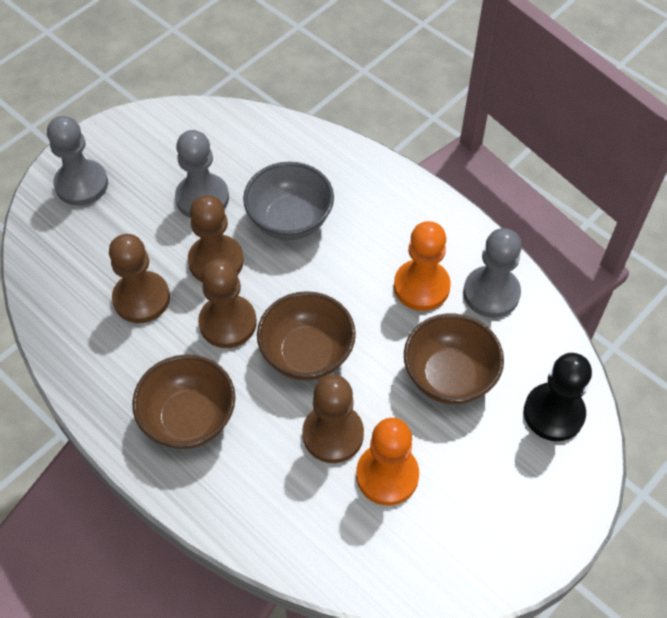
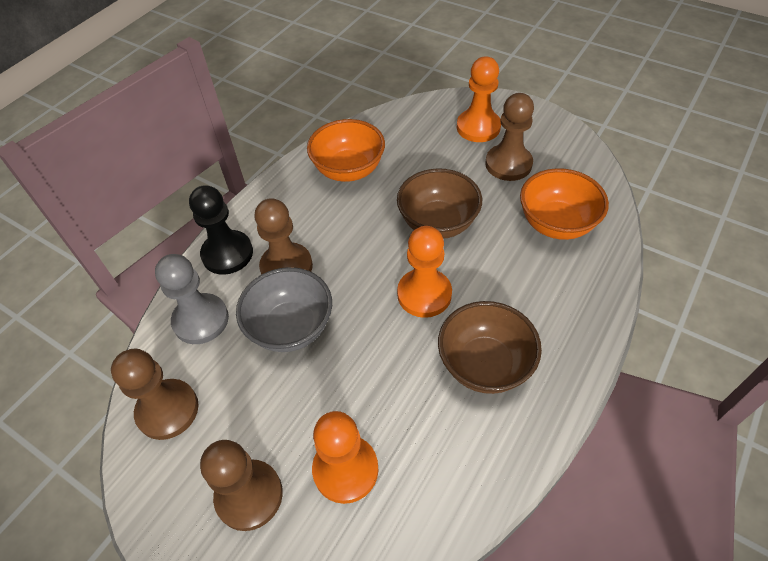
brown bowl: 3 -> 2
grey pawn: 3 -> 1
orange bowl: 0 -> 2
orange pawn: 2 -> 3

